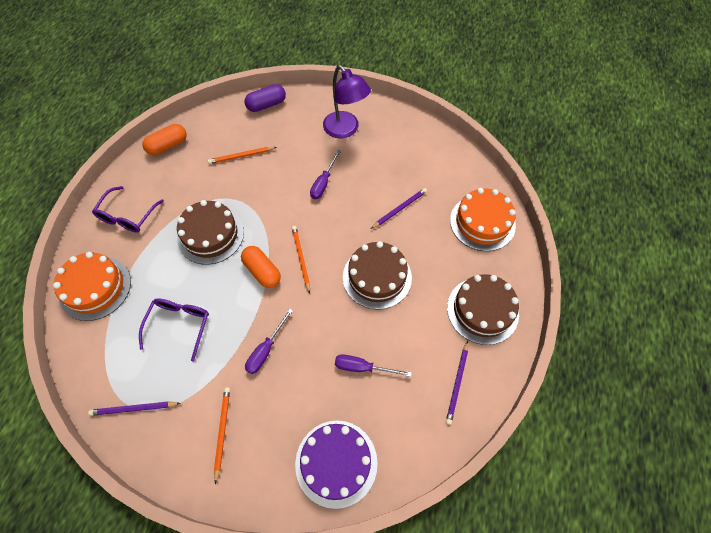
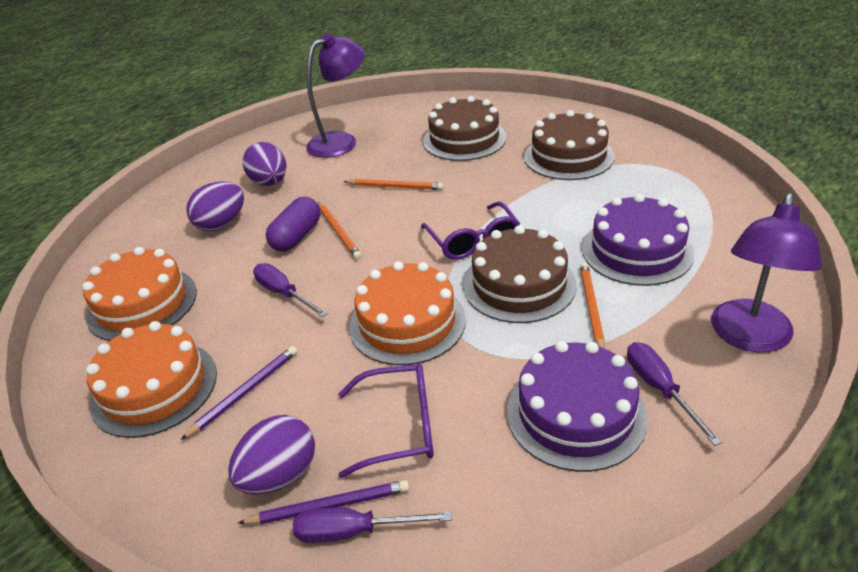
orange cake: 2 -> 3
orange capsule: 2 -> 0
purple cake: 1 -> 2
purple egg: 0 -> 3
purple lamp: 1 -> 2
purple pencil: 3 -> 2

